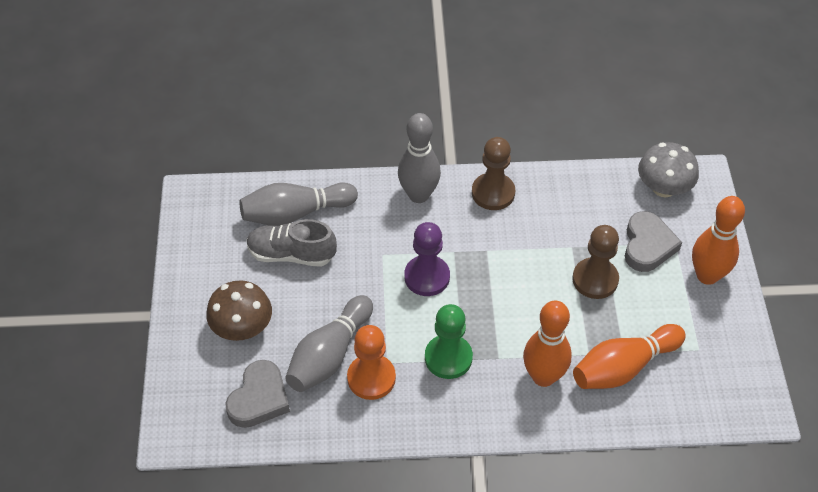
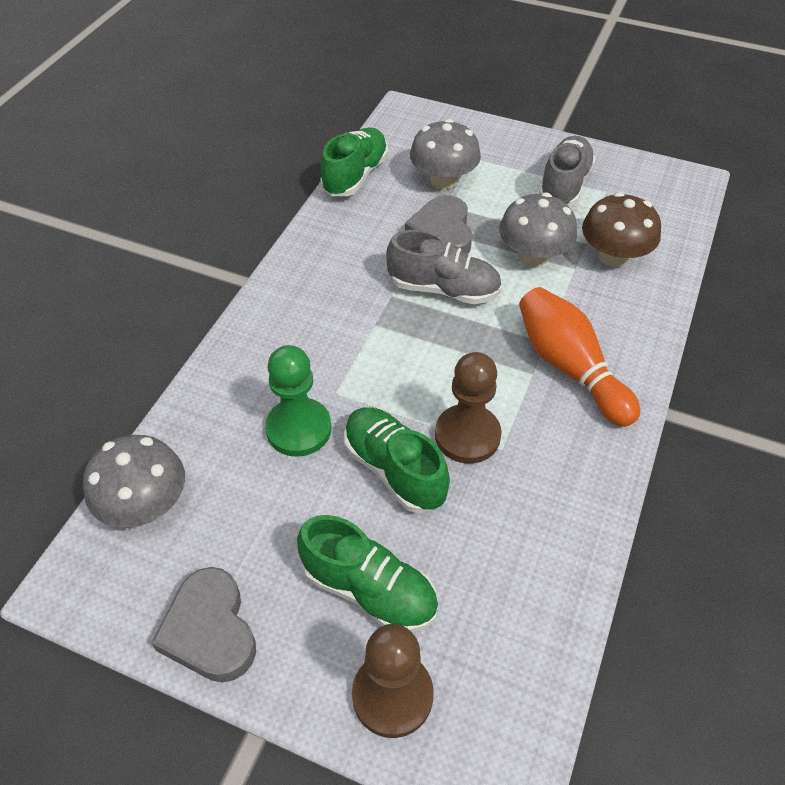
green shoe: 0 -> 3
grey bowling pin: 3 -> 0
grey mushroom: 1 -> 3
grey shoe: 1 -> 2
orange bowling pin: 3 -> 1
orange pawn: 1 -> 0
purple pawn: 1 -> 0

